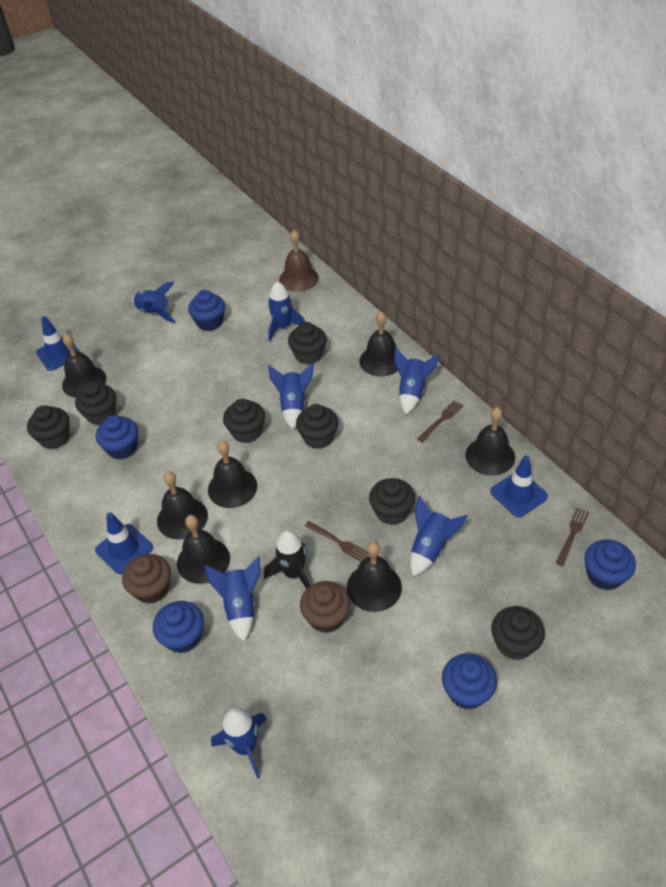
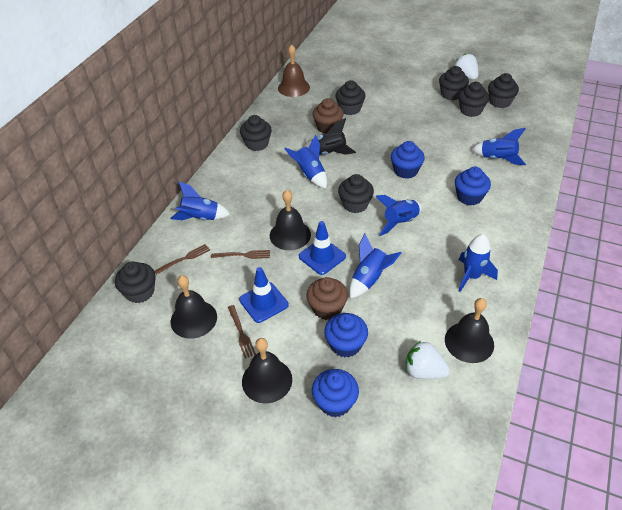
black bell: 7 -> 4
blue cupcake: 5 -> 4
blue rocket: 7 -> 6
blue traffic cone: 3 -> 2
white strawberry: 0 -> 2

